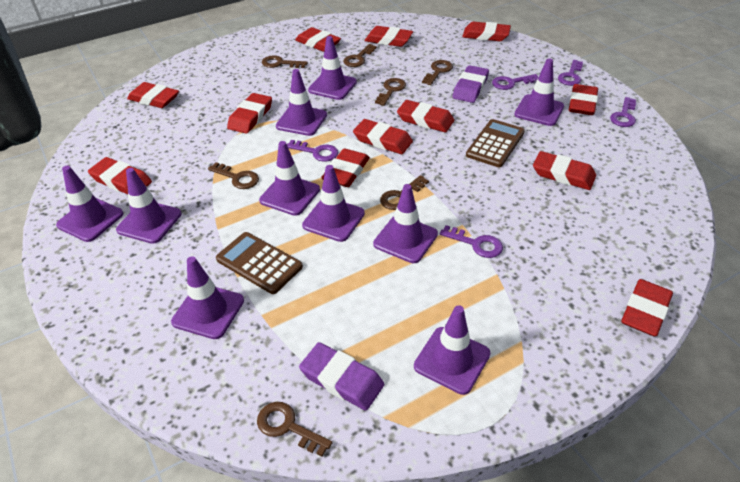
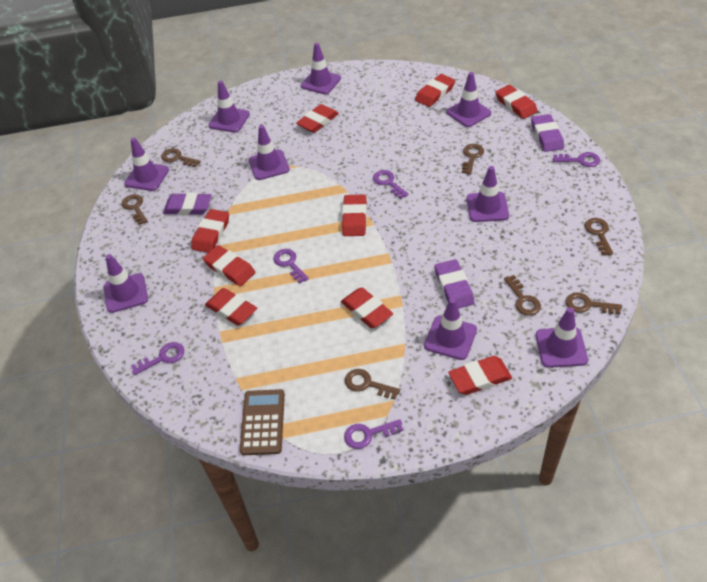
brown calculator: 2 -> 1
purple eraser: 2 -> 3
purple traffic cone: 10 -> 9
red eraser: 12 -> 9

